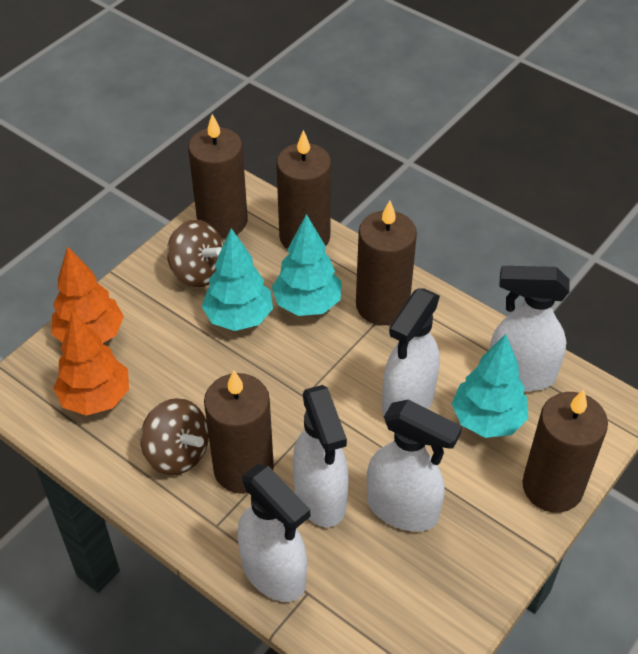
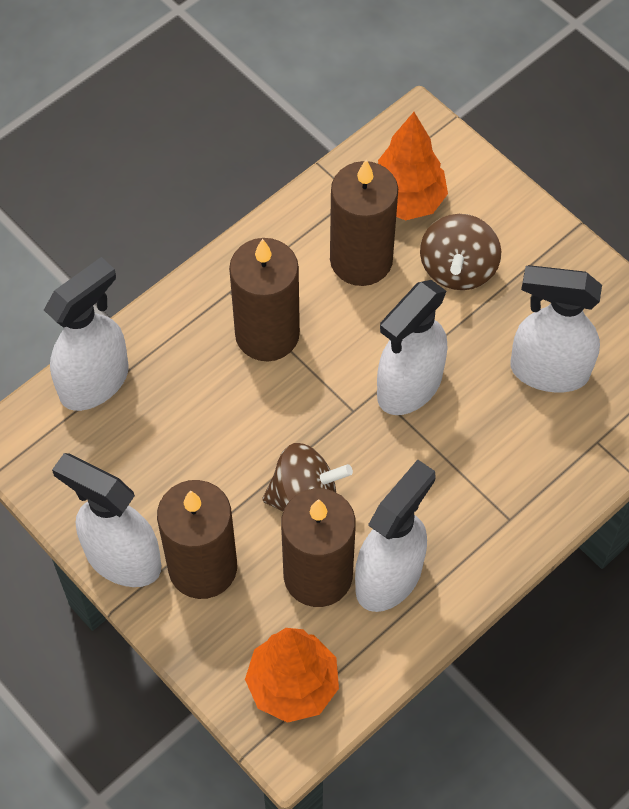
brown candle: 5 -> 4
turquoise tree: 3 -> 0

